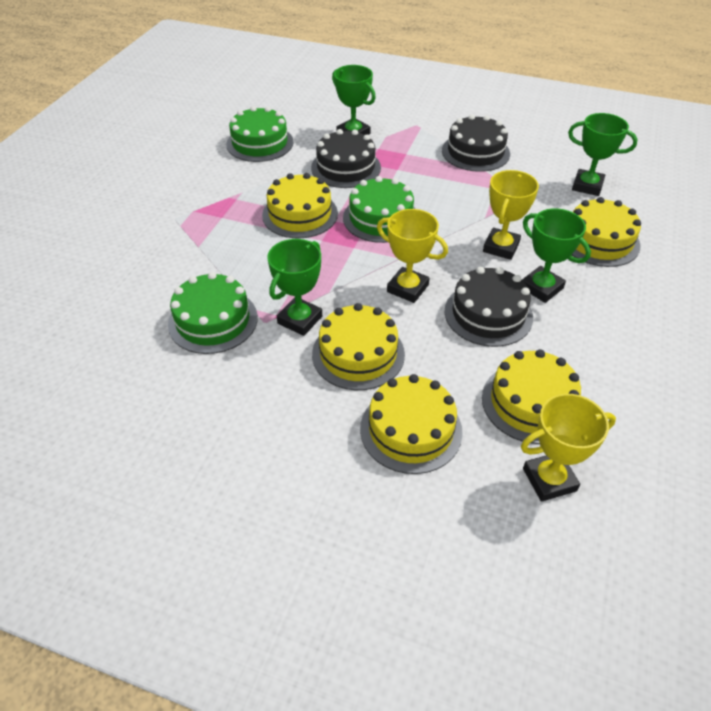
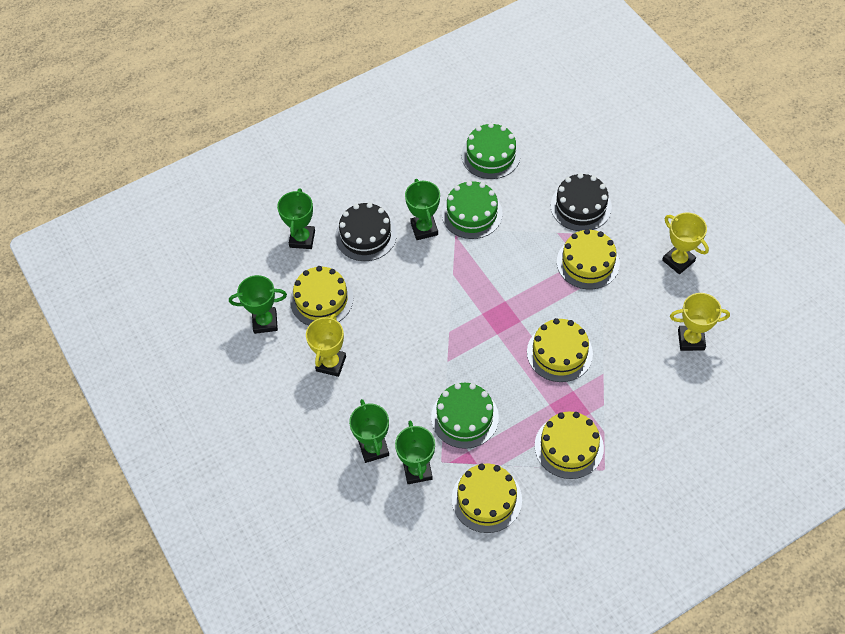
black cake: 3 -> 2
green trophy: 4 -> 5

